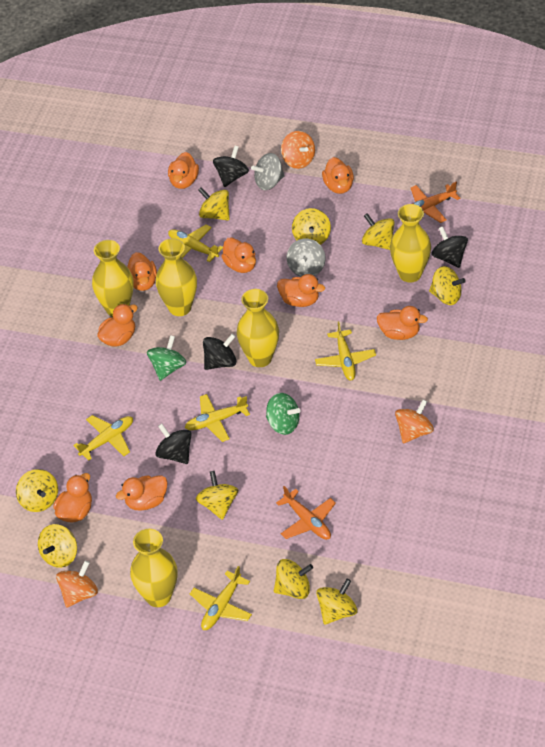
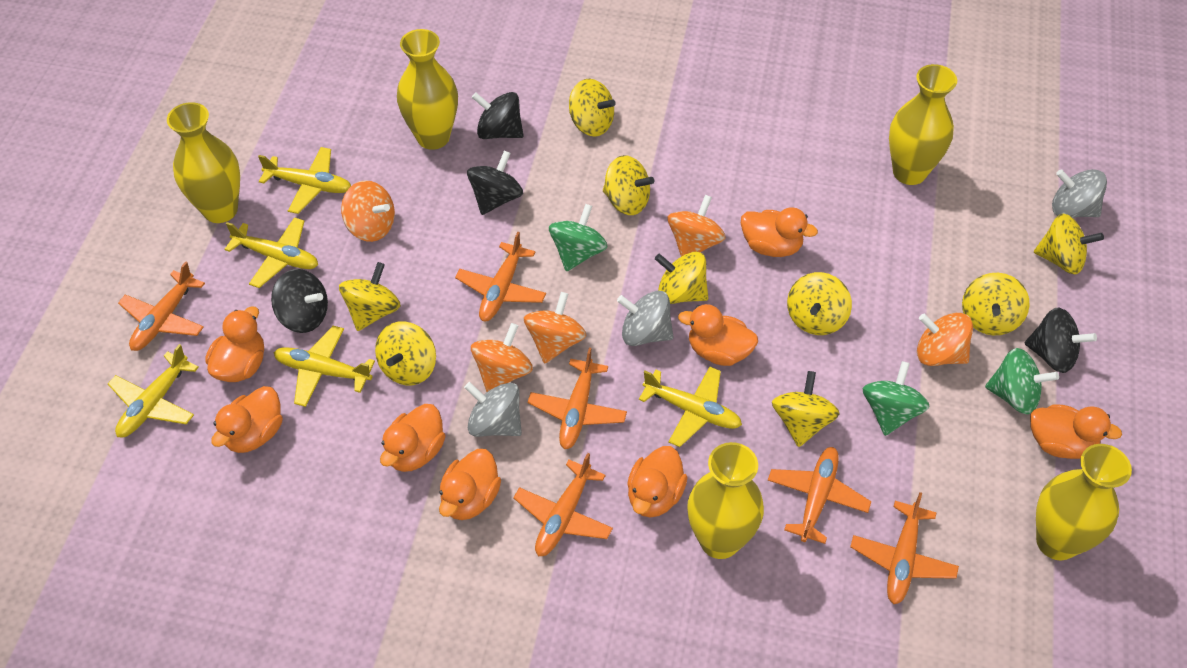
green spinning top: 2 -> 3
grey spinning top: 2 -> 3
orange duck: 9 -> 8
orange plane: 2 -> 6
orange spinning top: 3 -> 5

